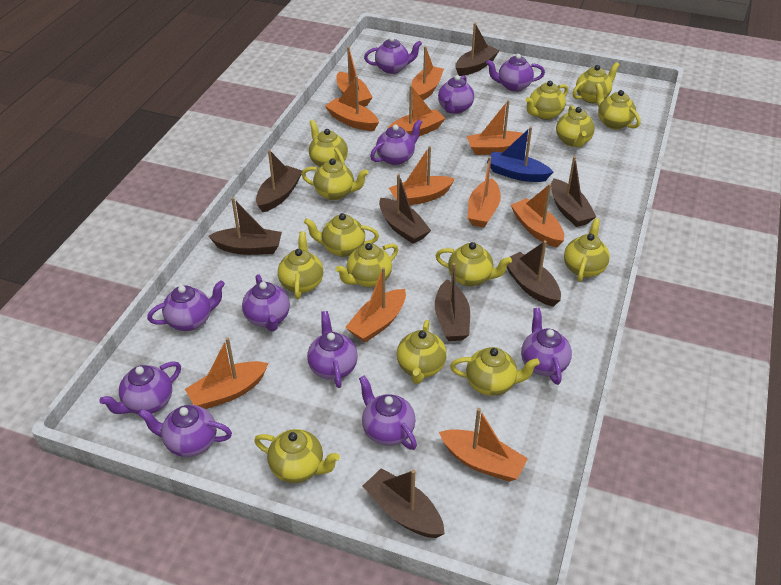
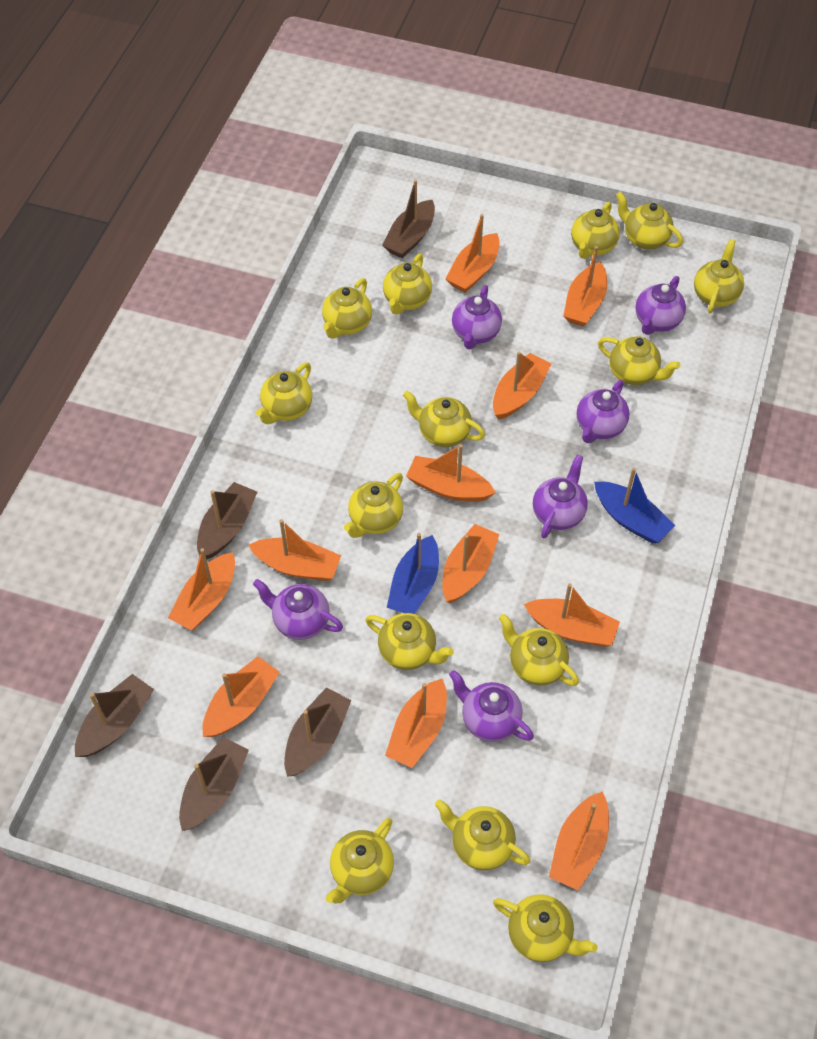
blue boat: 1 -> 2
brown boat: 8 -> 5
purple teapot: 11 -> 6

